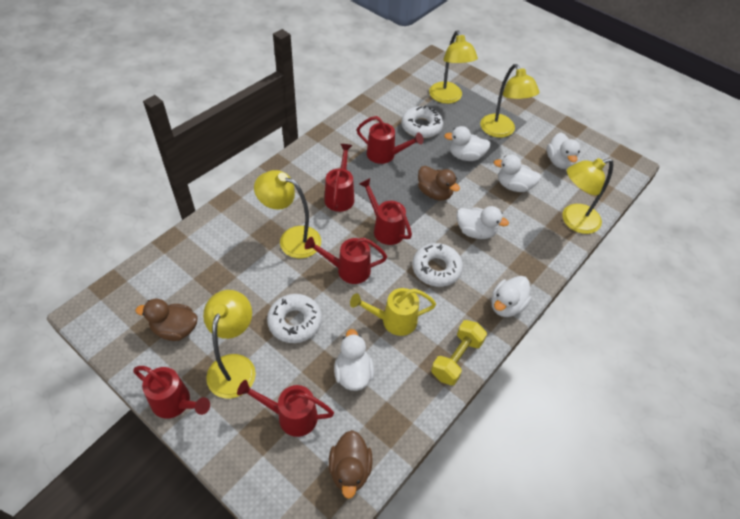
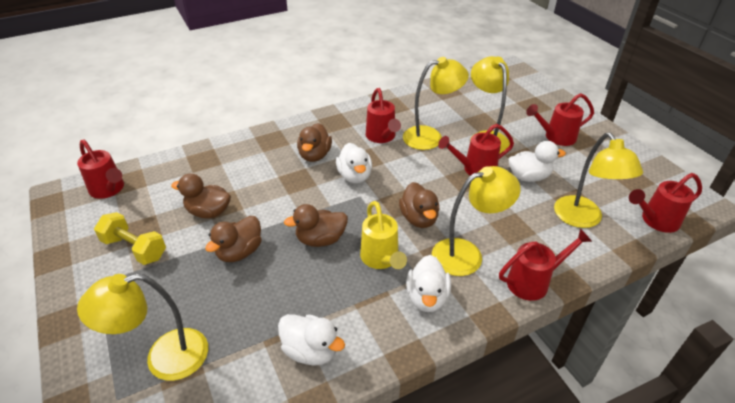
brown duck: 3 -> 5
white donut: 3 -> 0
white duck: 6 -> 4

